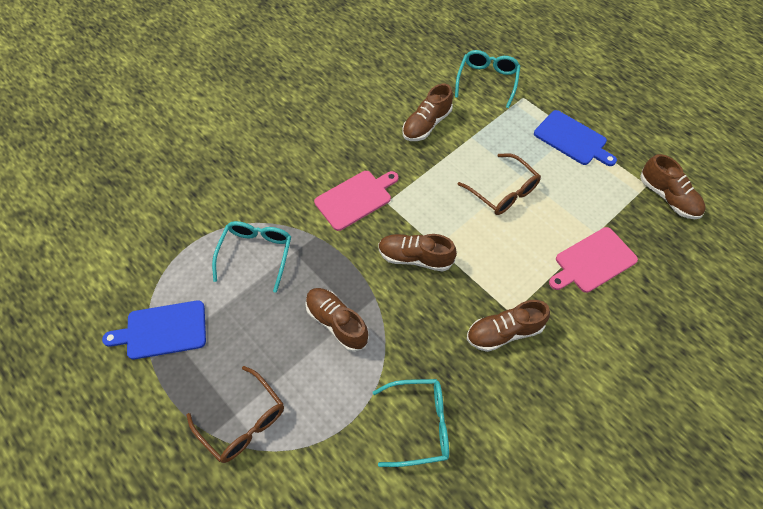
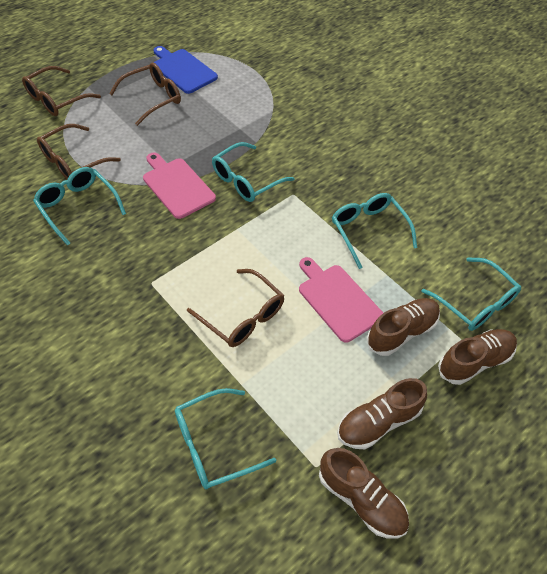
blue cutting board: 2 -> 1
brown glasses: 2 -> 4
brown shoe: 5 -> 4
turquoise glasses: 3 -> 5

